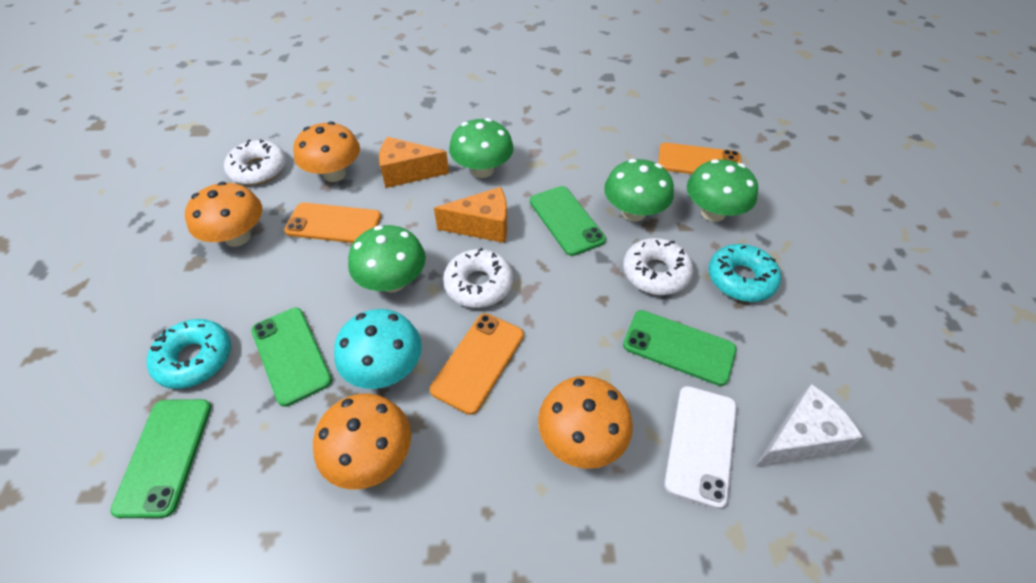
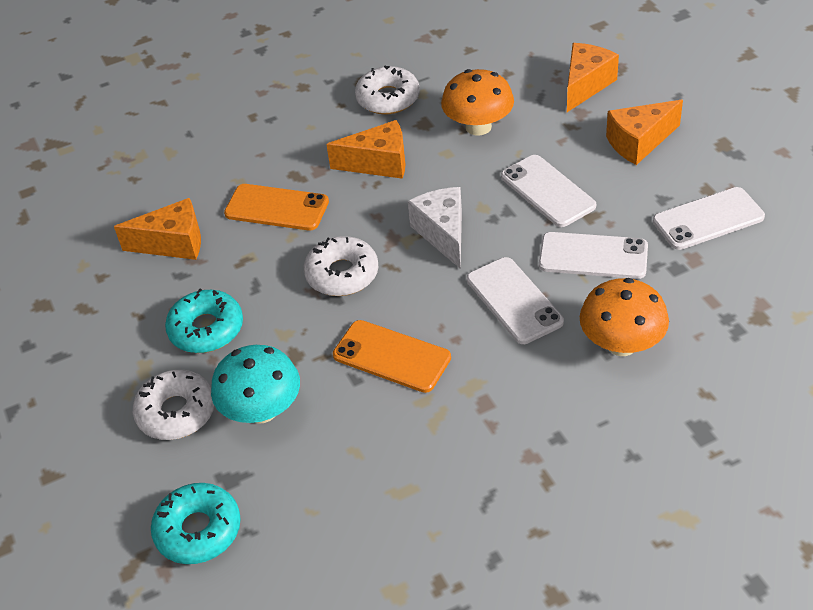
green mushroom: 4 -> 0
green phone: 4 -> 0
orange cheese: 2 -> 4
orange mushroom: 4 -> 2
orange phone: 3 -> 2
white phone: 1 -> 4

